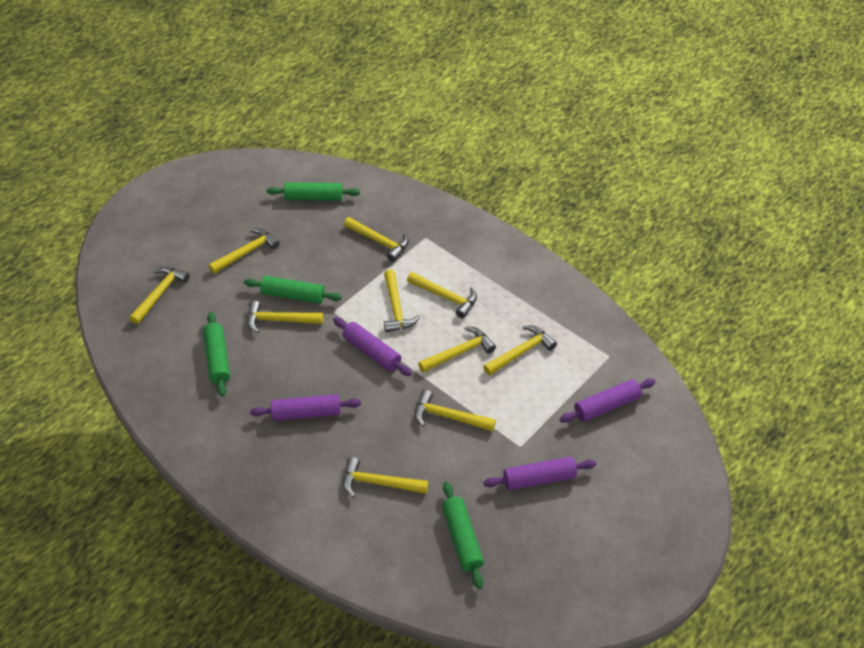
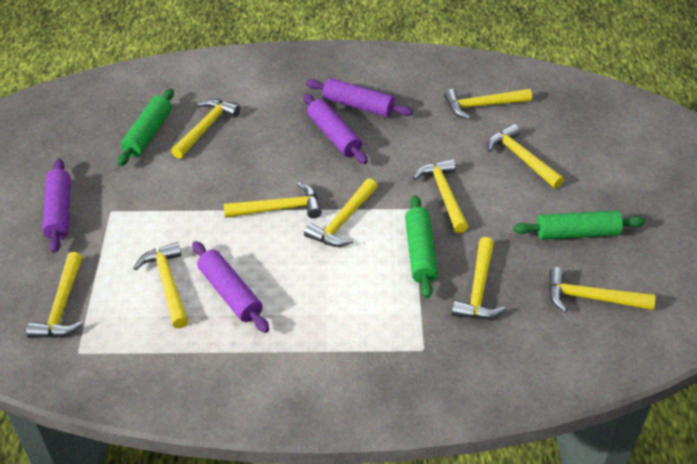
green rolling pin: 4 -> 3

